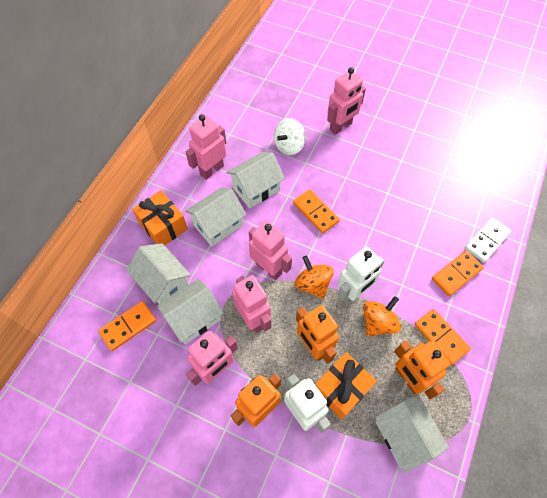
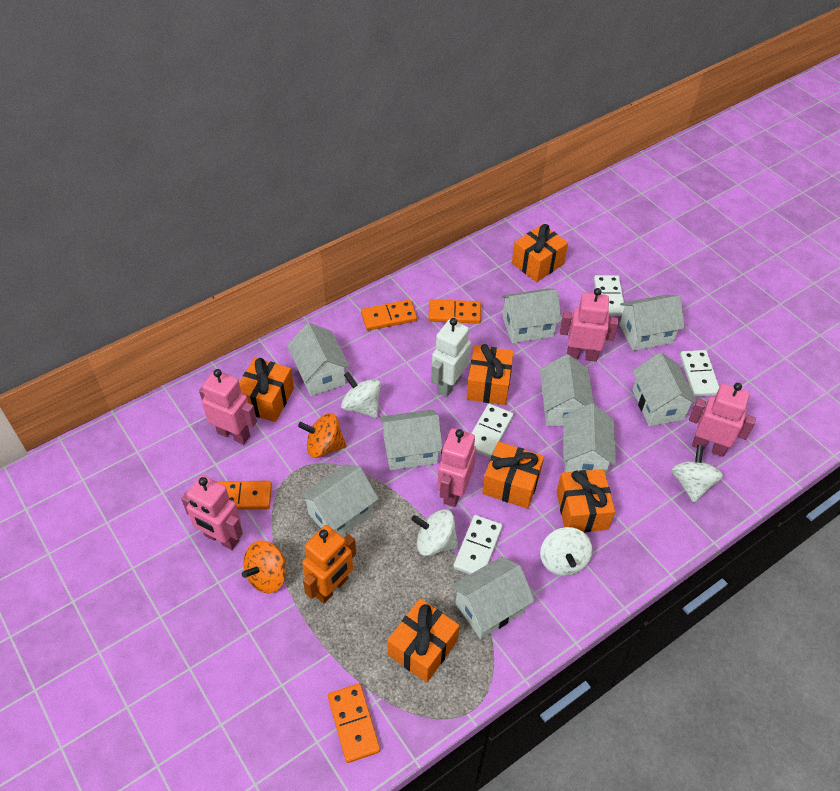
orange gift: 2 -> 6
orange robot: 3 -> 1
white domino: 1 -> 4
white house: 5 -> 9
white robot: 2 -> 1
white spinning top: 1 -> 4

